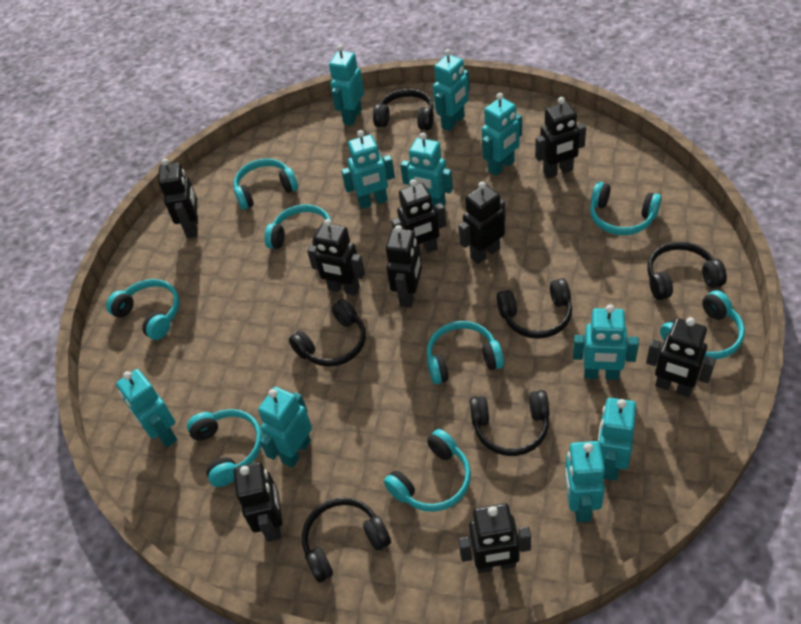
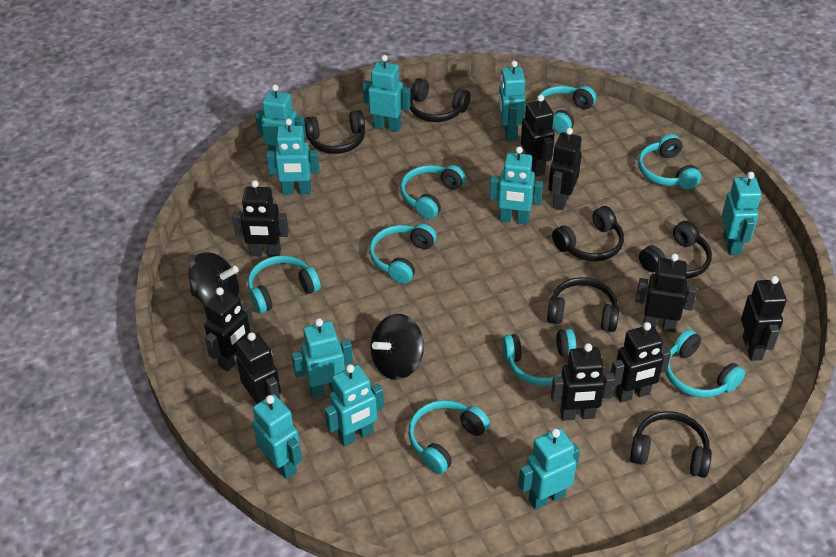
black spinning top: 0 -> 2

